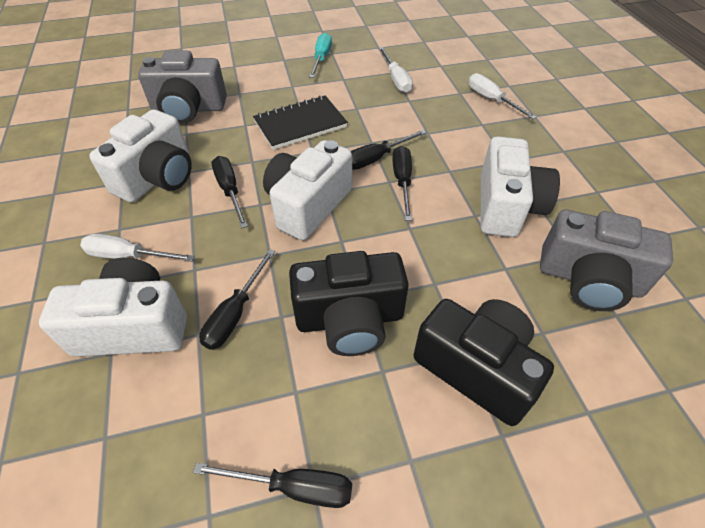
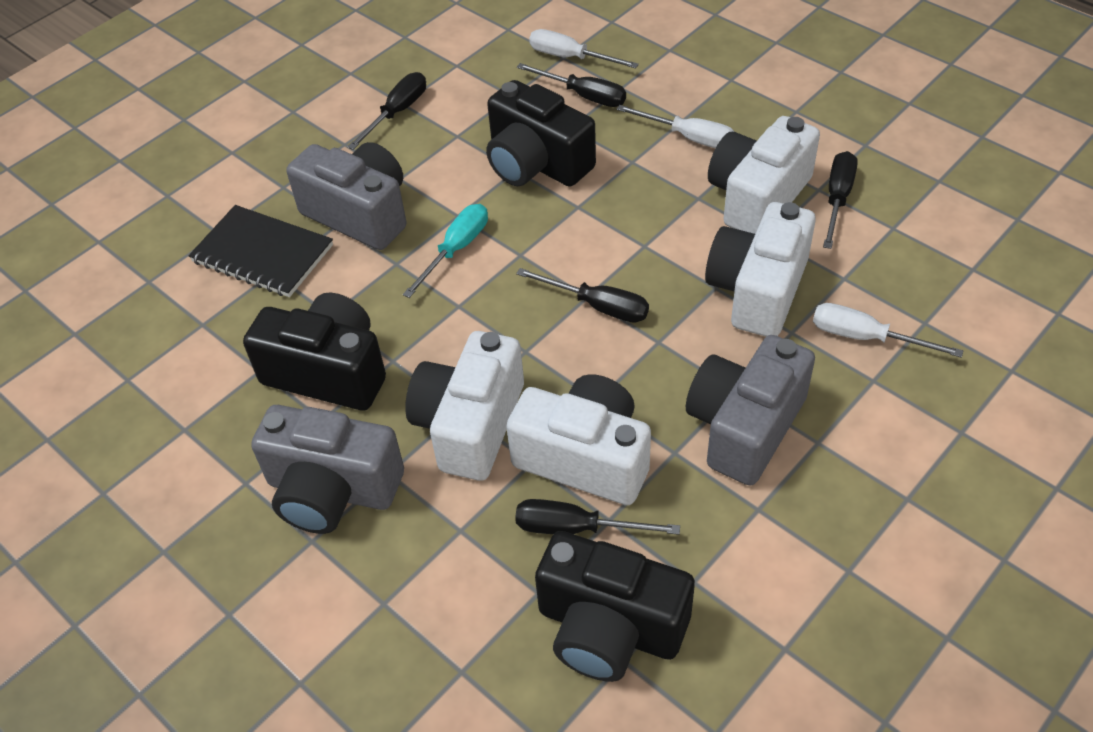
black camera: 2 -> 3
grey camera: 2 -> 3

